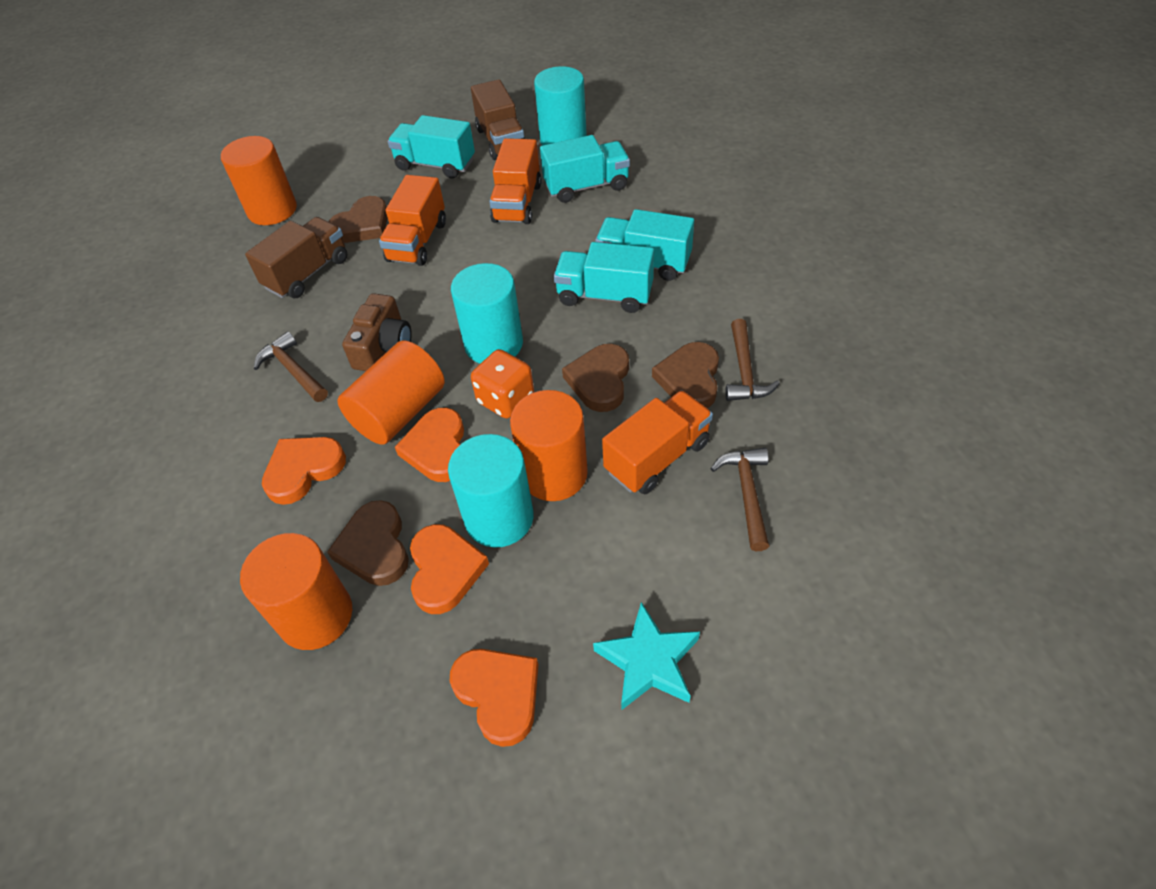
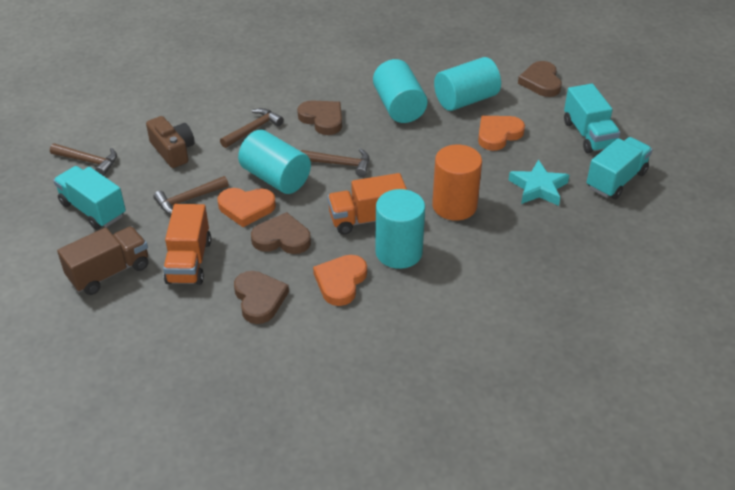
brown hammer: 3 -> 4
brown truck: 2 -> 1
orange cylinder: 4 -> 1
orange dice: 1 -> 0
orange heart: 4 -> 3
orange truck: 3 -> 2
turquoise cylinder: 3 -> 4
turquoise truck: 4 -> 3

